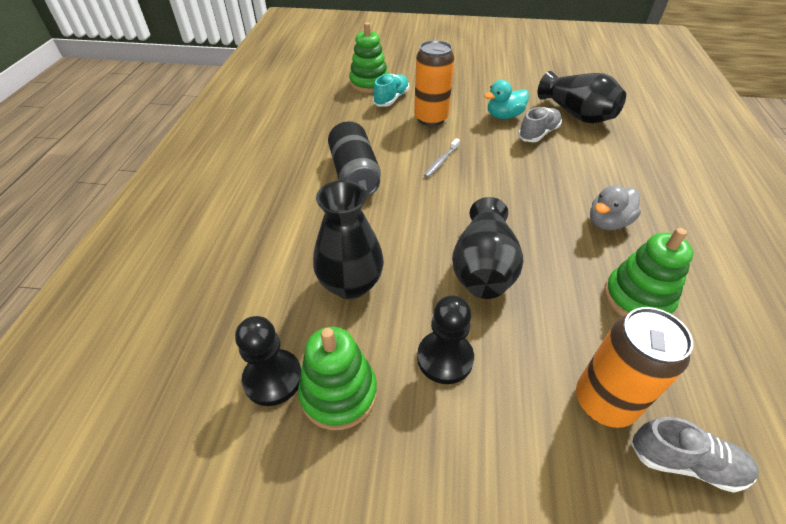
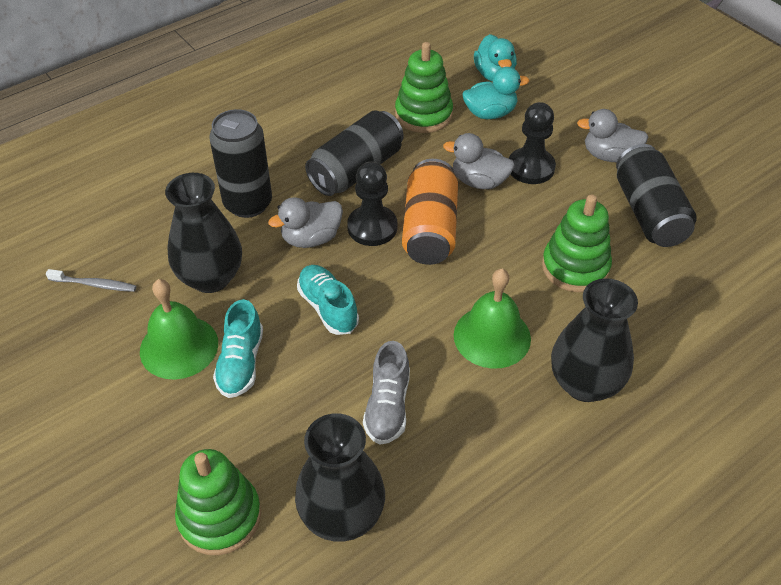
black can: 1 -> 3
green bell: 0 -> 2
grey duck: 1 -> 3
grey shoe: 2 -> 1
orange can: 2 -> 1
turquoise duck: 1 -> 2
turquoise shoe: 1 -> 2

